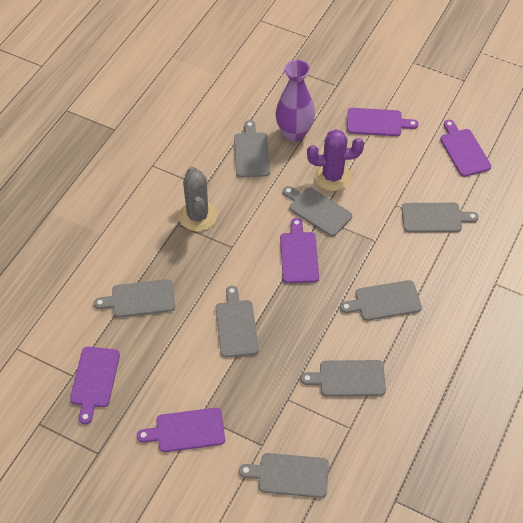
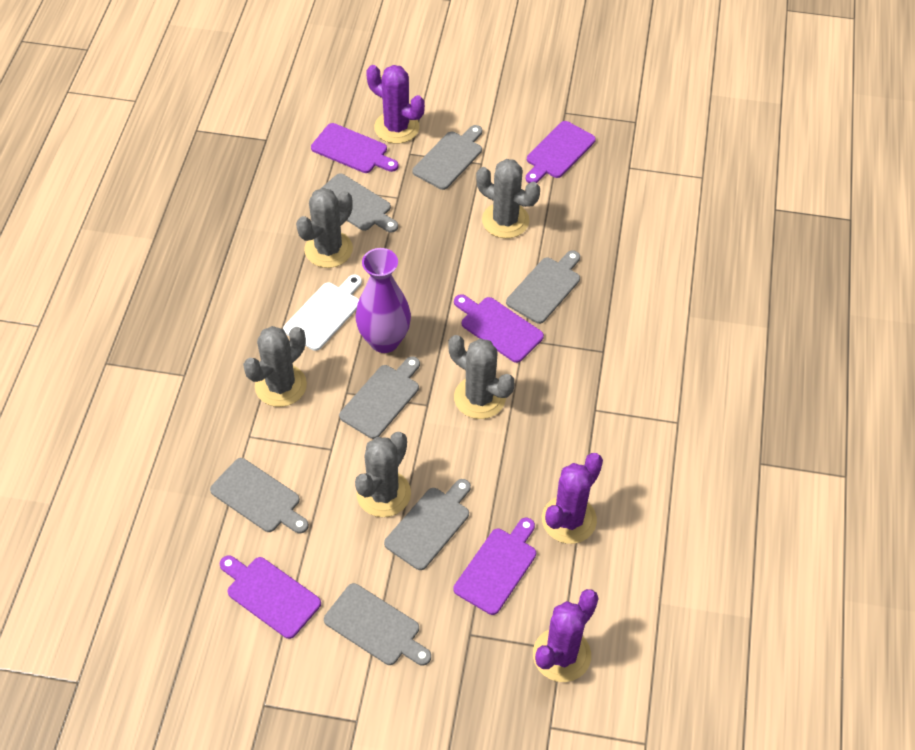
grey cactus: 1 -> 5
grey cutting board: 8 -> 7
purple cactus: 1 -> 3
white cutting board: 0 -> 1

